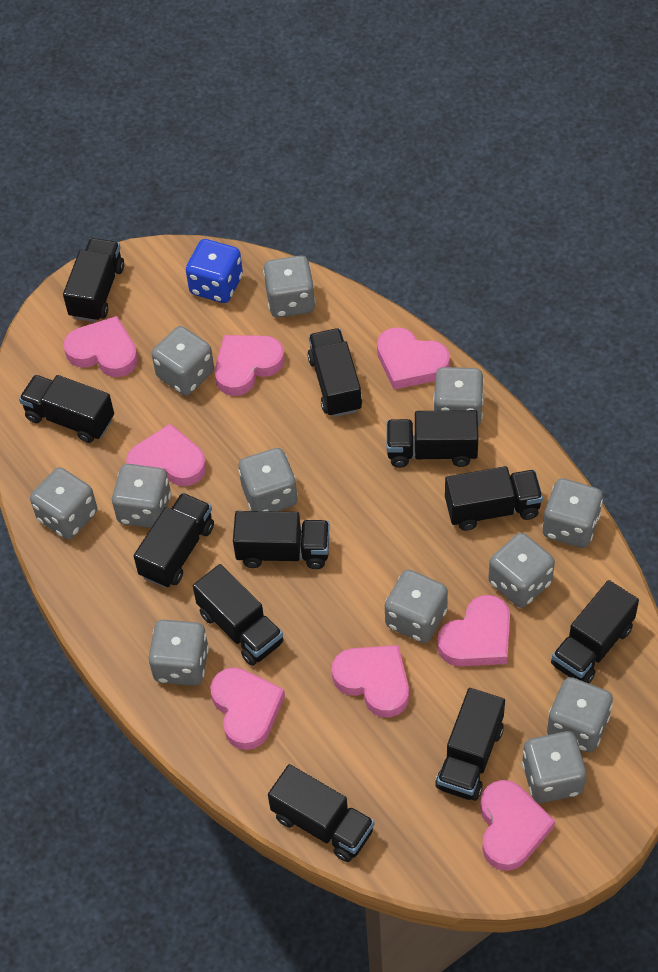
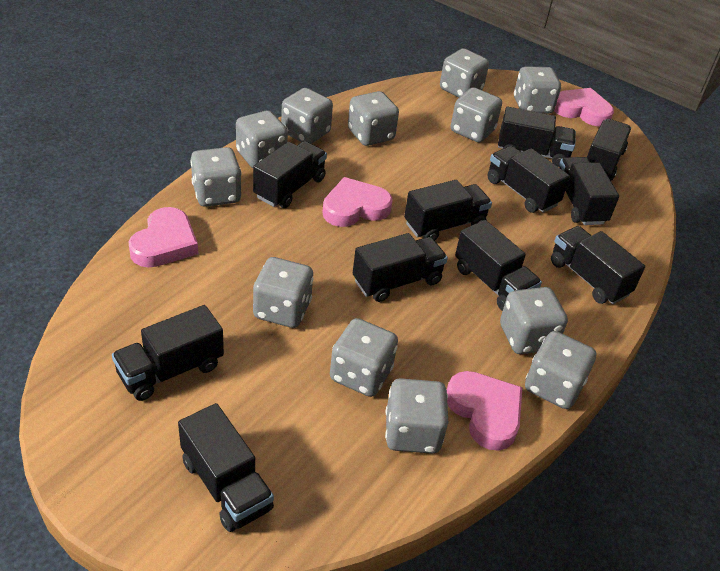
blue dice: 1 -> 0
pink heart: 8 -> 4

